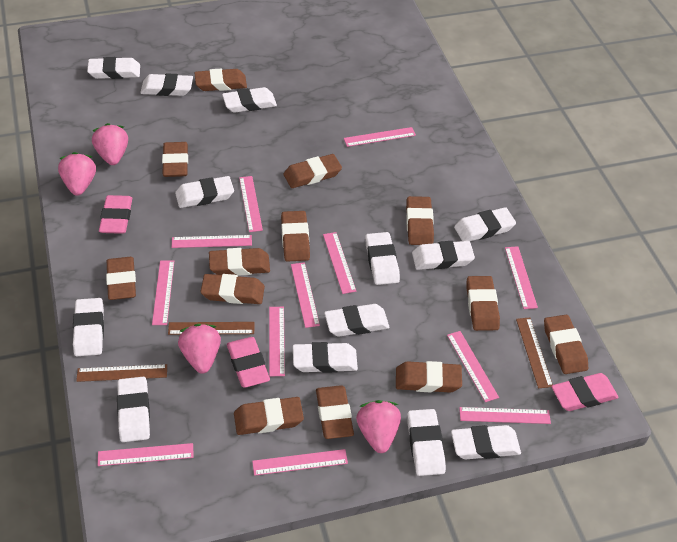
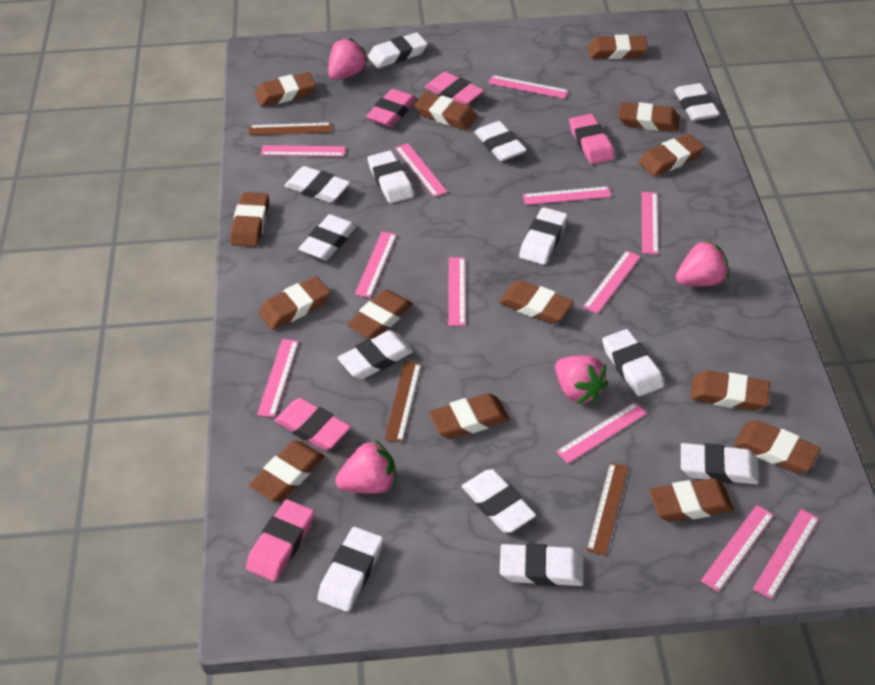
brown eraser: 13 -> 14
pink eraser: 3 -> 5

